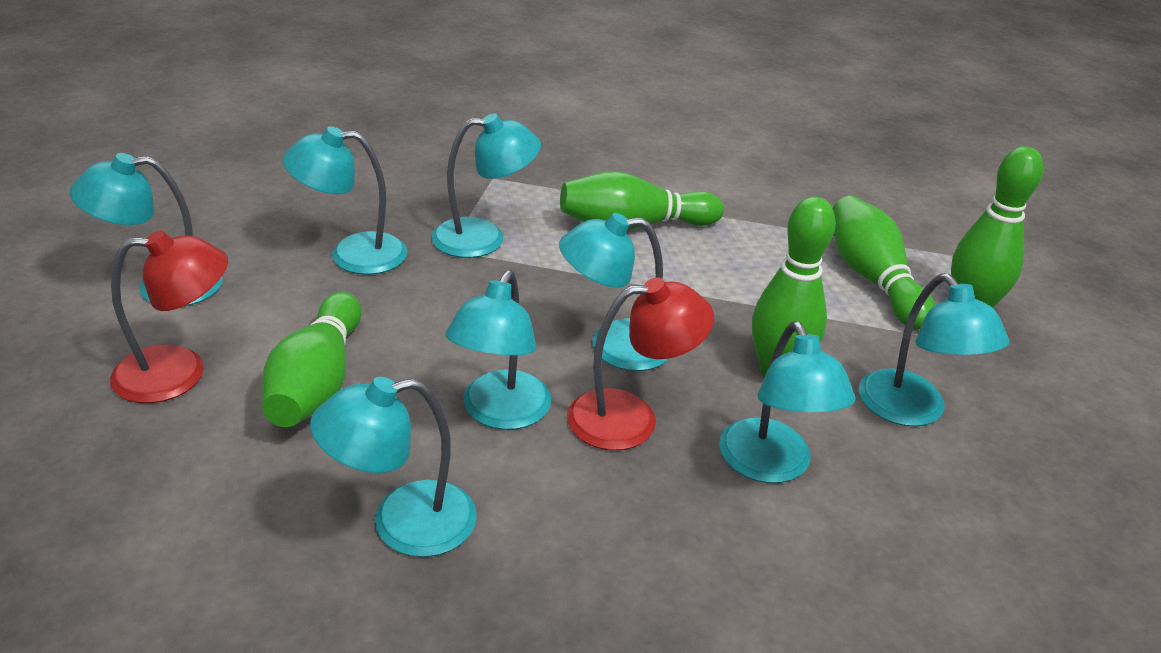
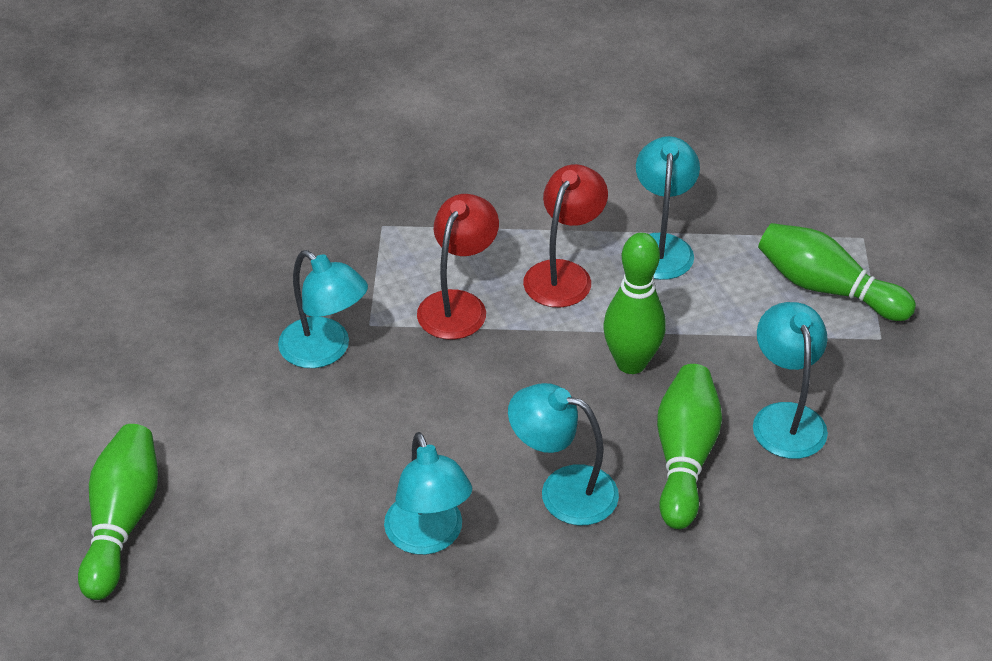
green bowling pin: 5 -> 4
turquoise lamp: 8 -> 5

